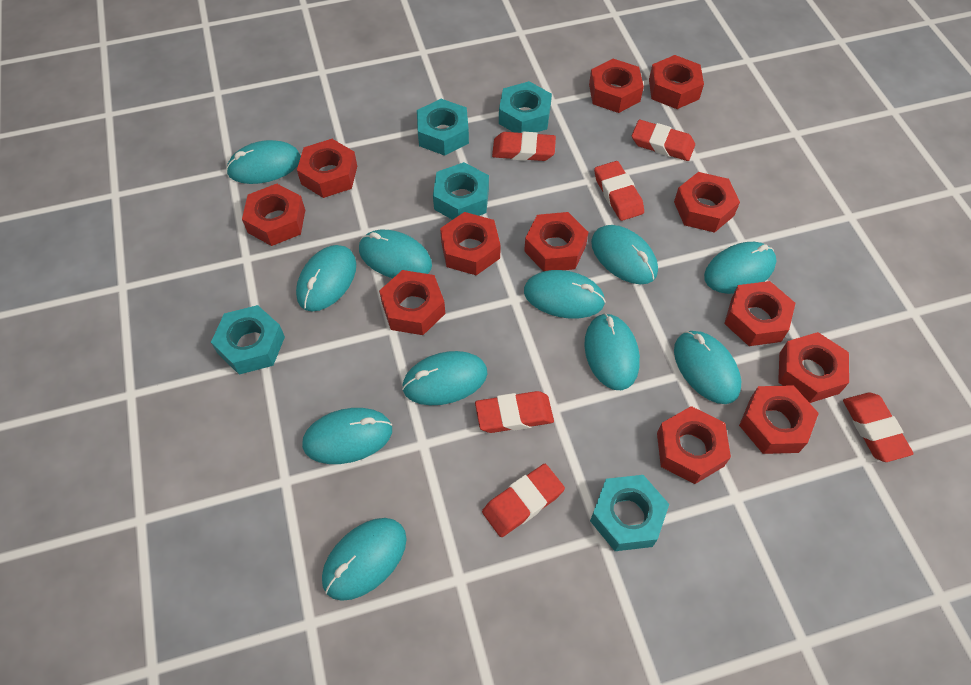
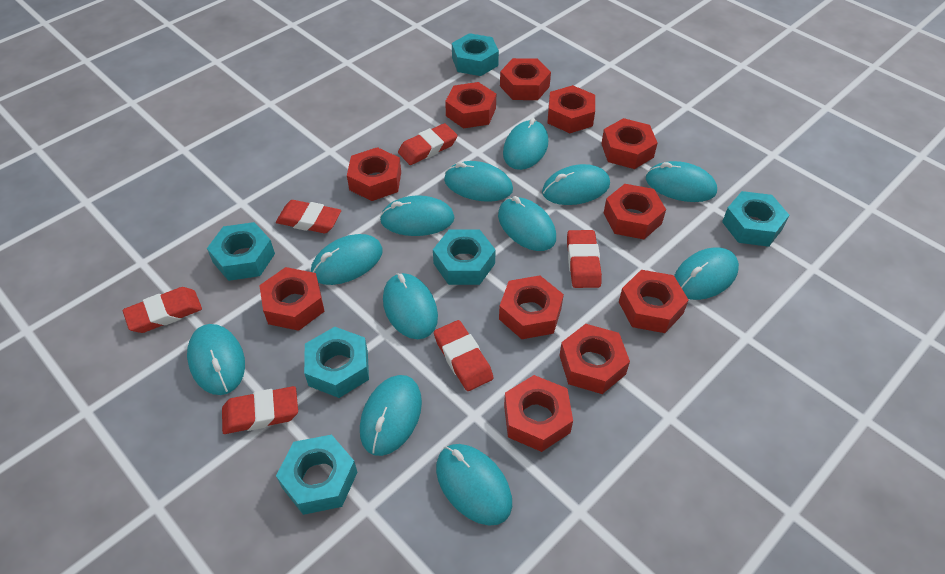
red nut: 12 -> 11
turquoise mouse: 11 -> 12
turquoise nut: 5 -> 6

